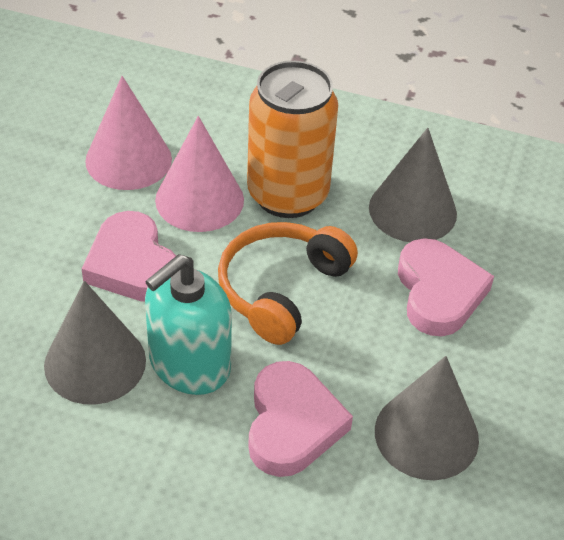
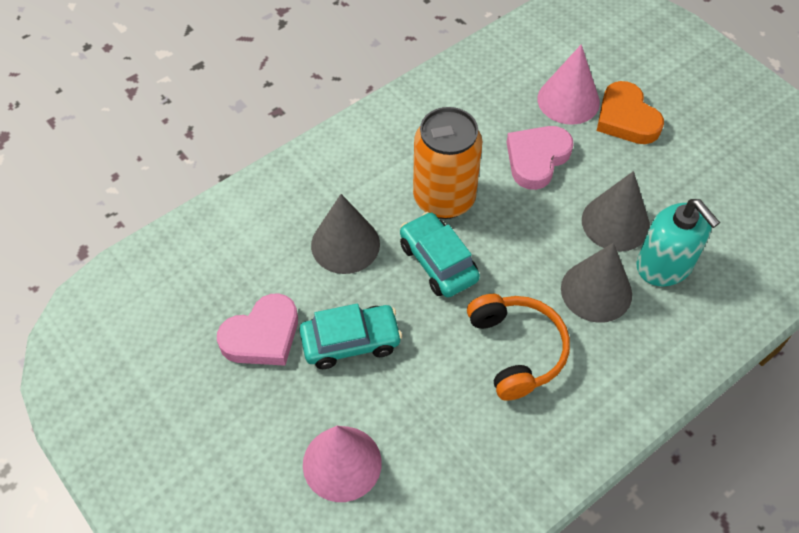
orange heart: 0 -> 1
pink heart: 3 -> 2
turquoise car: 0 -> 2

